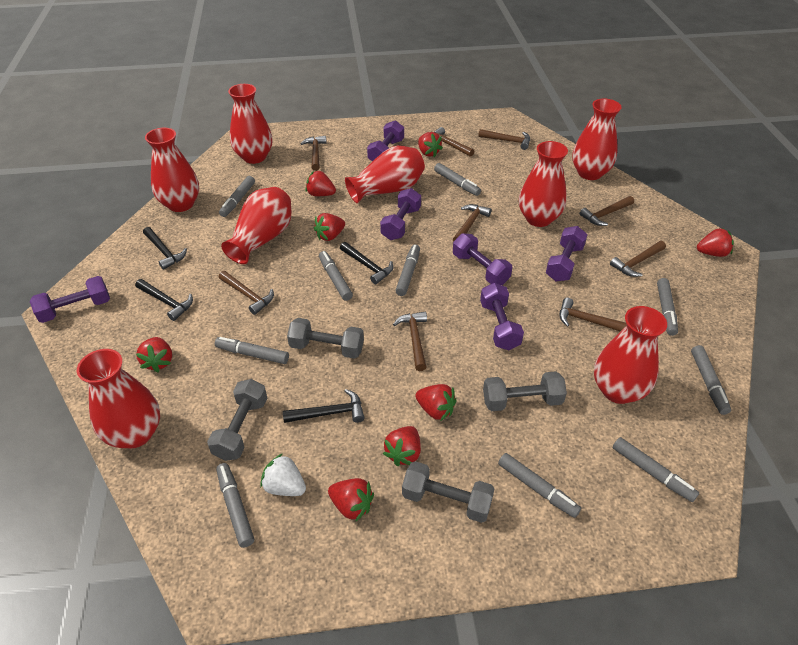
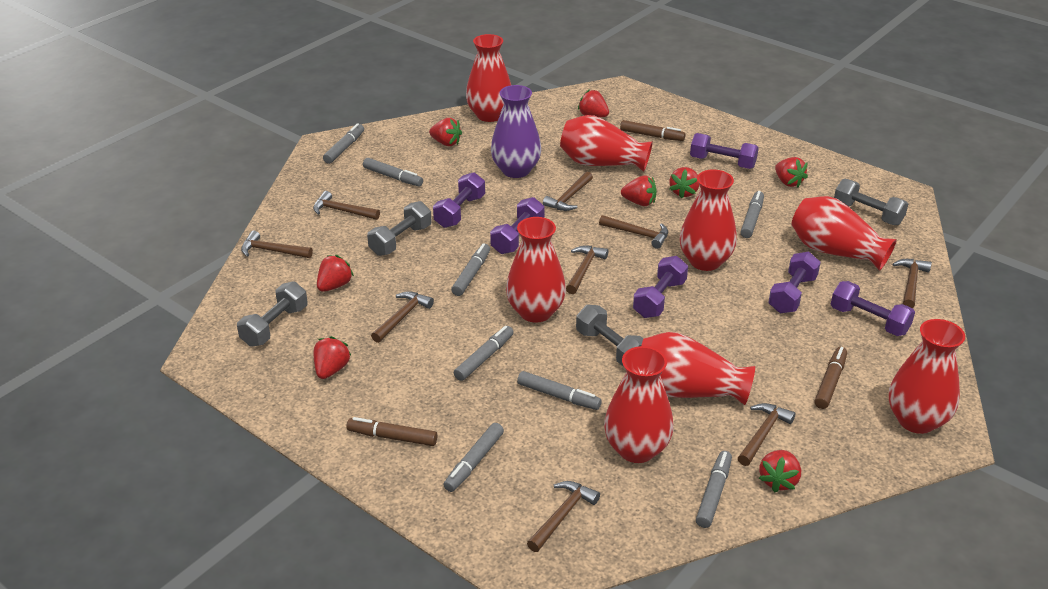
black hammer: 4 -> 0
brown marker: 0 -> 3
grey marker: 10 -> 8
purple vase: 0 -> 1
white strawberry: 1 -> 0

